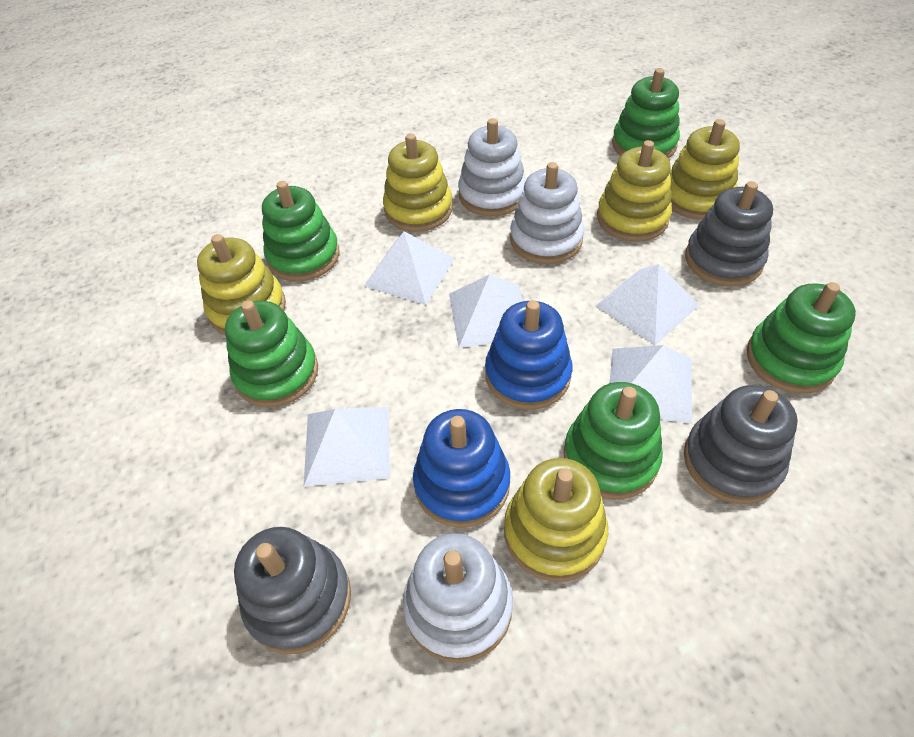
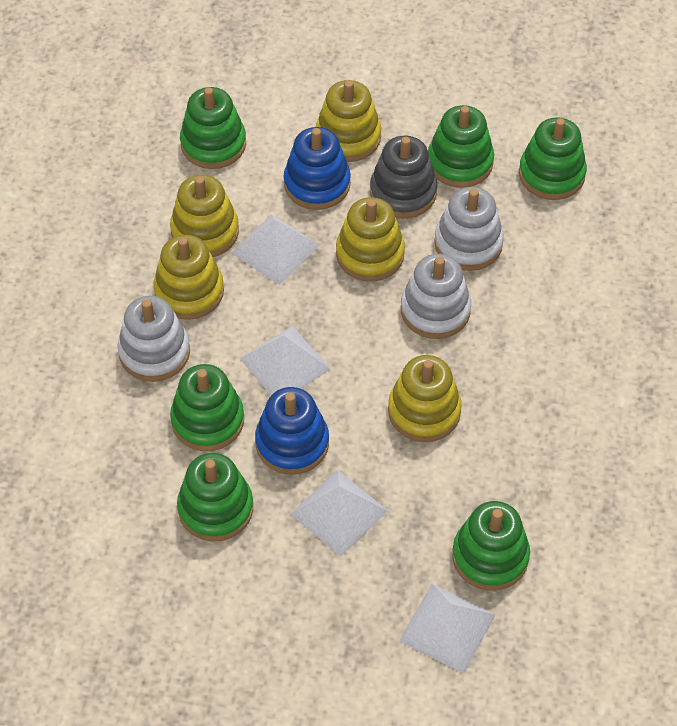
green stacking toy: 5 -> 6
grey stacking toy: 3 -> 1
white pyramid: 5 -> 4

